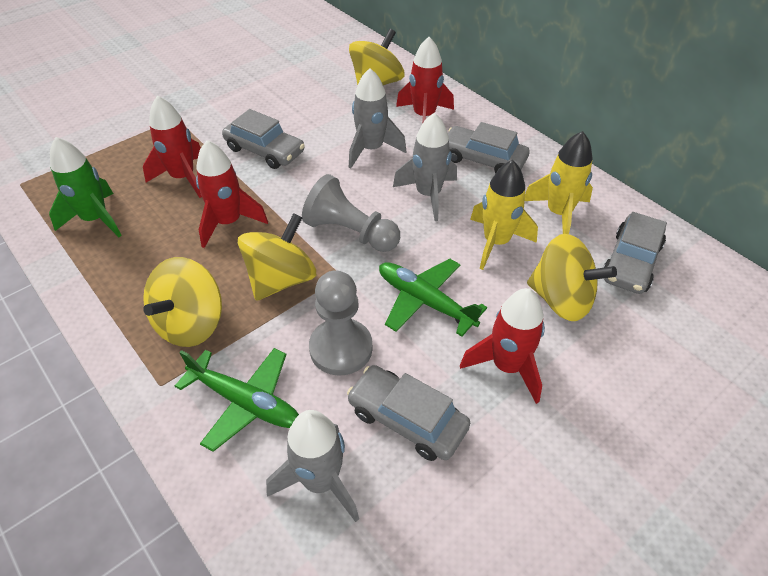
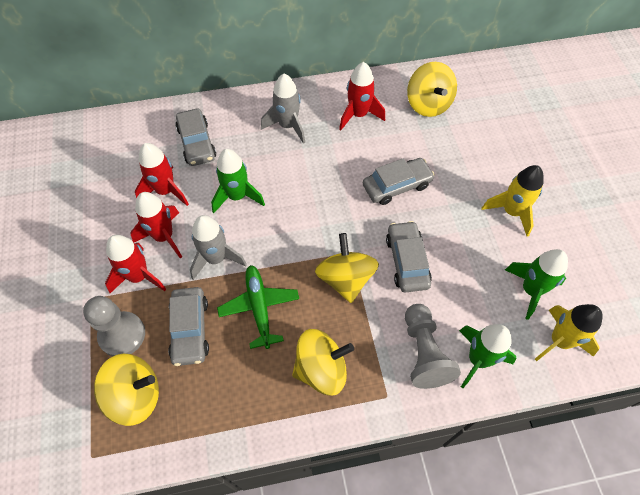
green plane: 2 -> 1
green rocket: 1 -> 3
grey rocket: 3 -> 2

